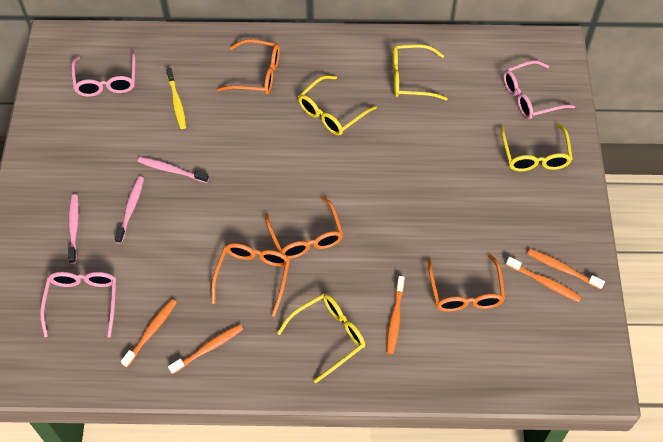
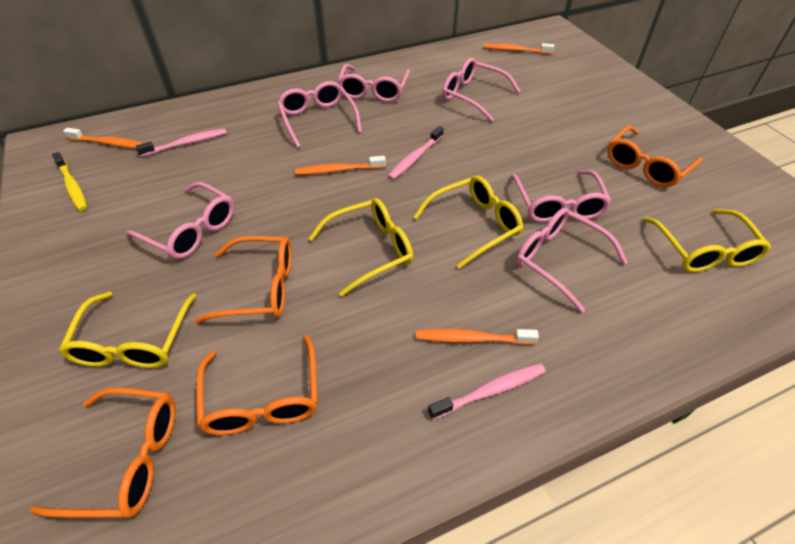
orange toothbrush: 5 -> 4
pink glasses: 3 -> 6

